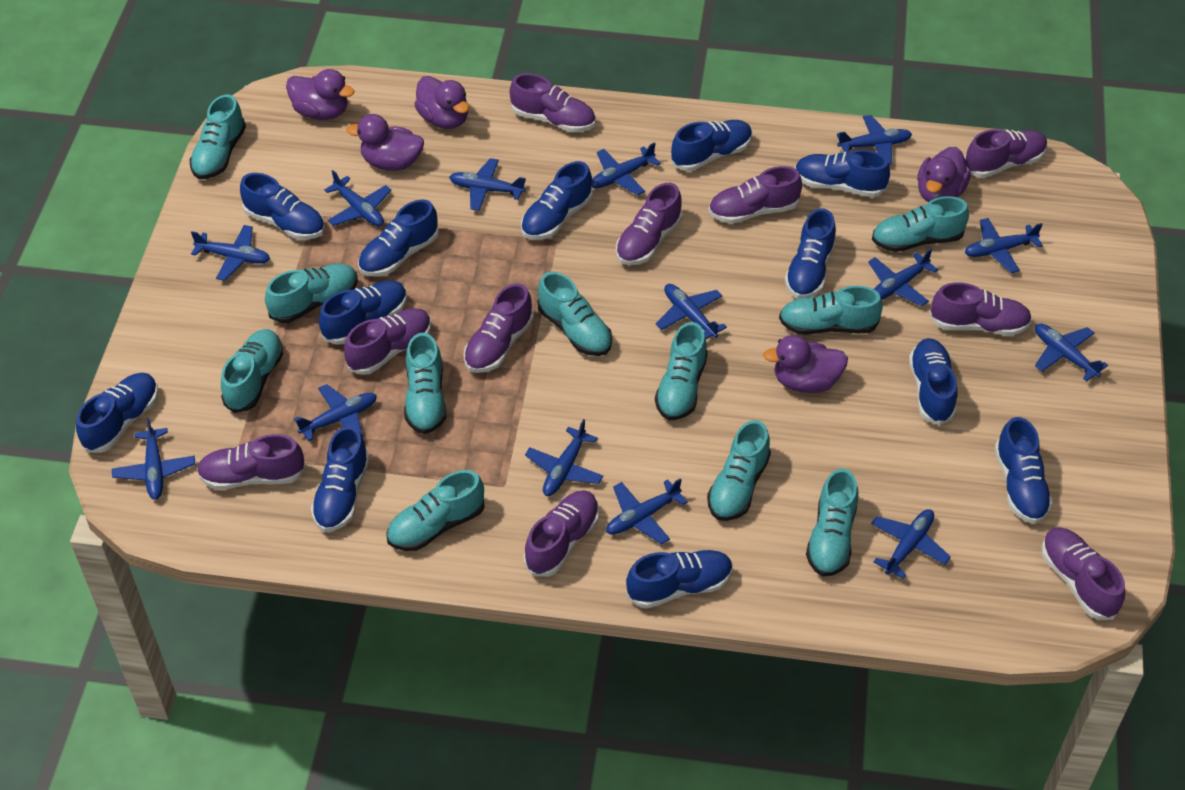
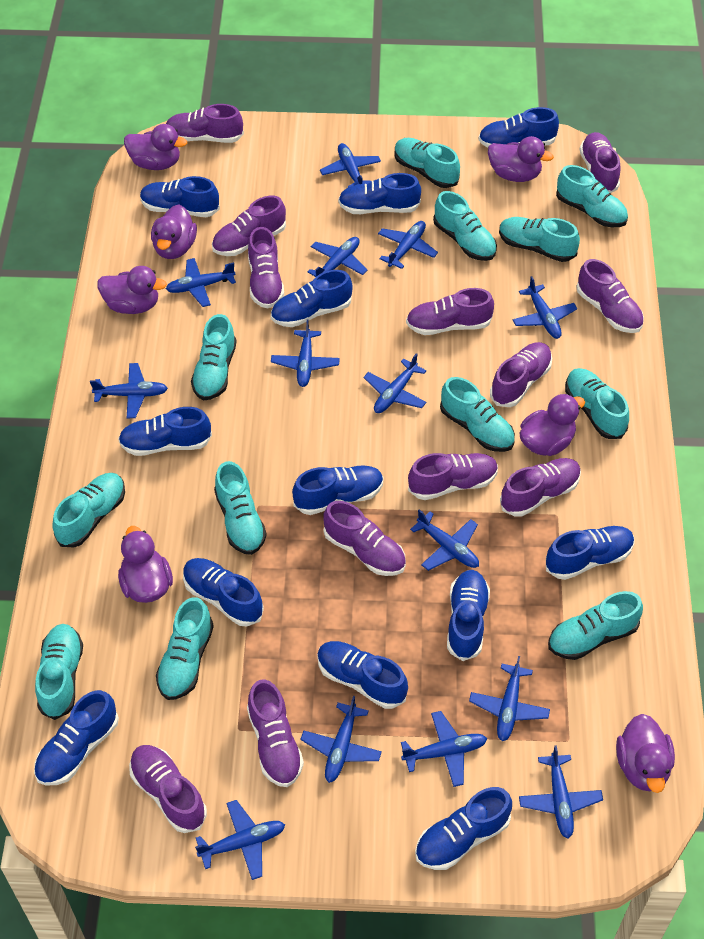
purple duck: 5 -> 7
purple shoe: 10 -> 12
turquoise shoe: 11 -> 12

